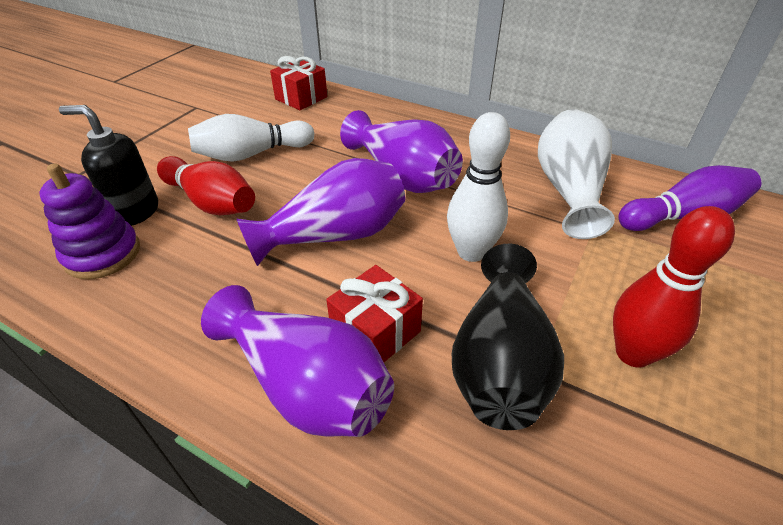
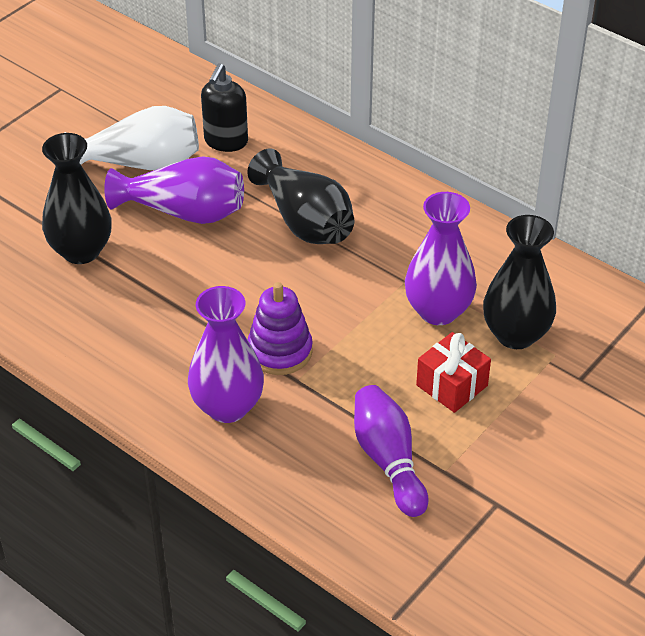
black vase: 1 -> 3
red bowling pin: 2 -> 0
red gift: 2 -> 1
white bowling pin: 2 -> 0

